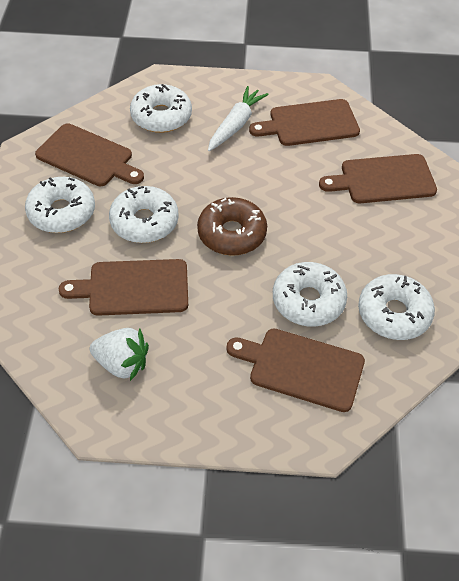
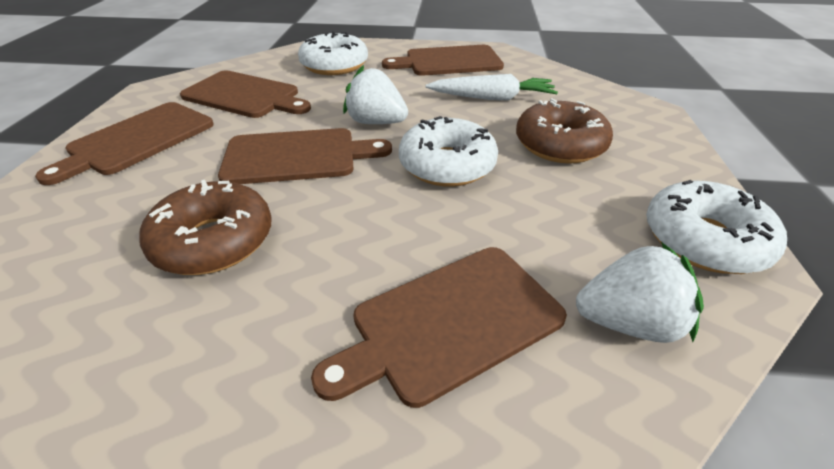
brown donut: 1 -> 2
white donut: 5 -> 3
white strawberry: 1 -> 2

